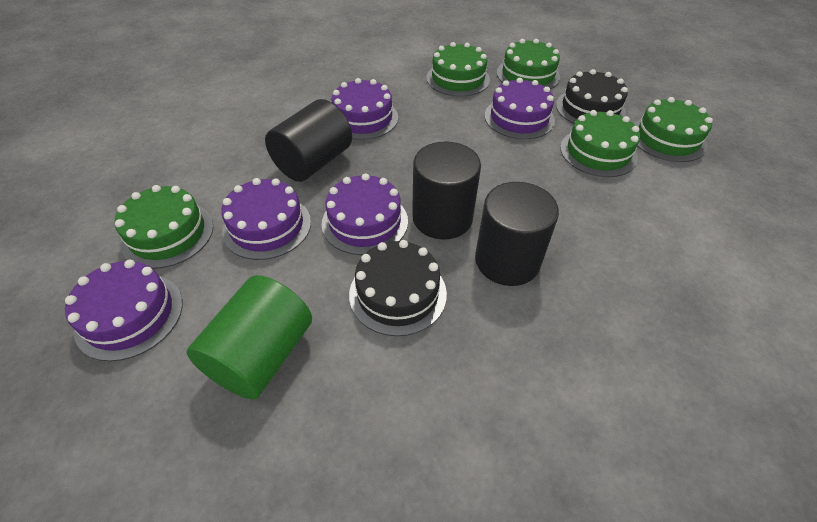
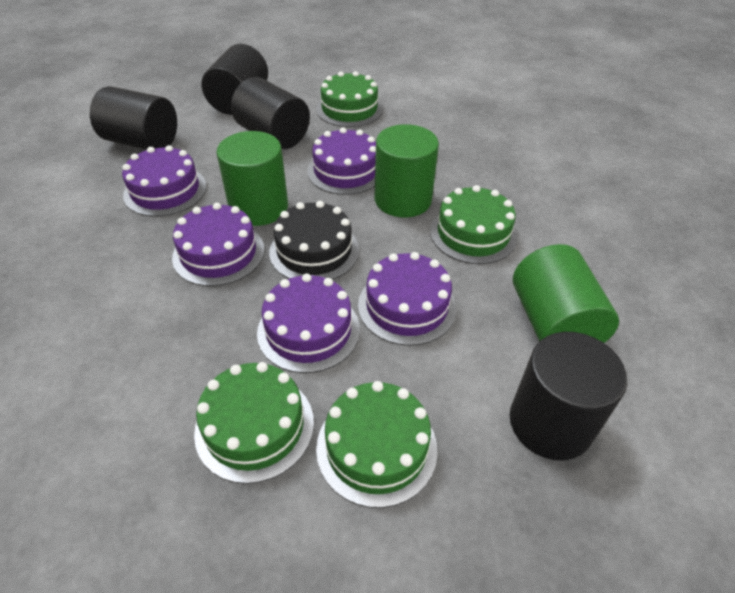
black cake: 2 -> 1
black cylinder: 3 -> 4
green cake: 5 -> 4
green cylinder: 1 -> 3

